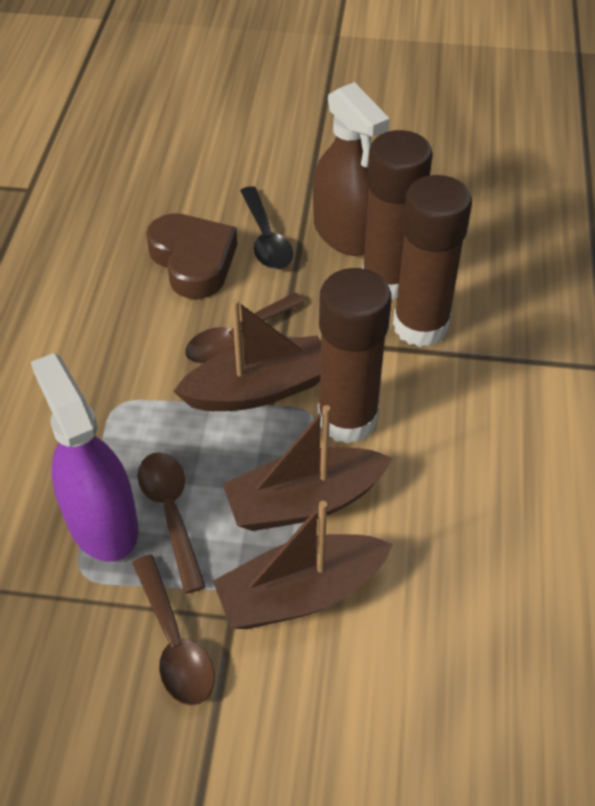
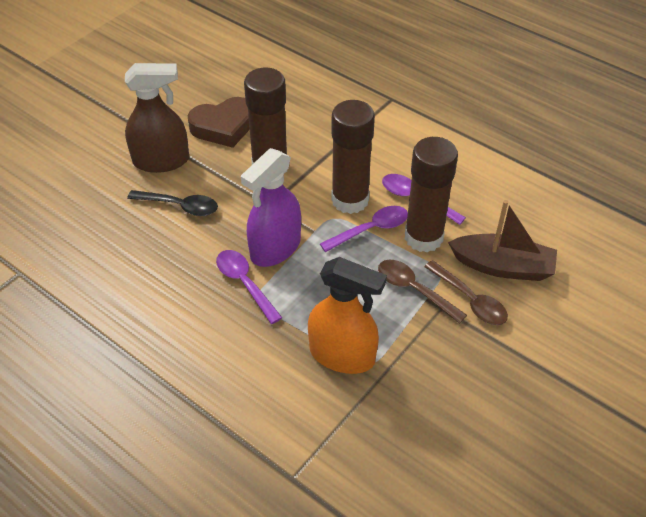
brown boat: 3 -> 1
brown spoon: 3 -> 2
orange spray bottle: 0 -> 1
purple spoon: 0 -> 3

